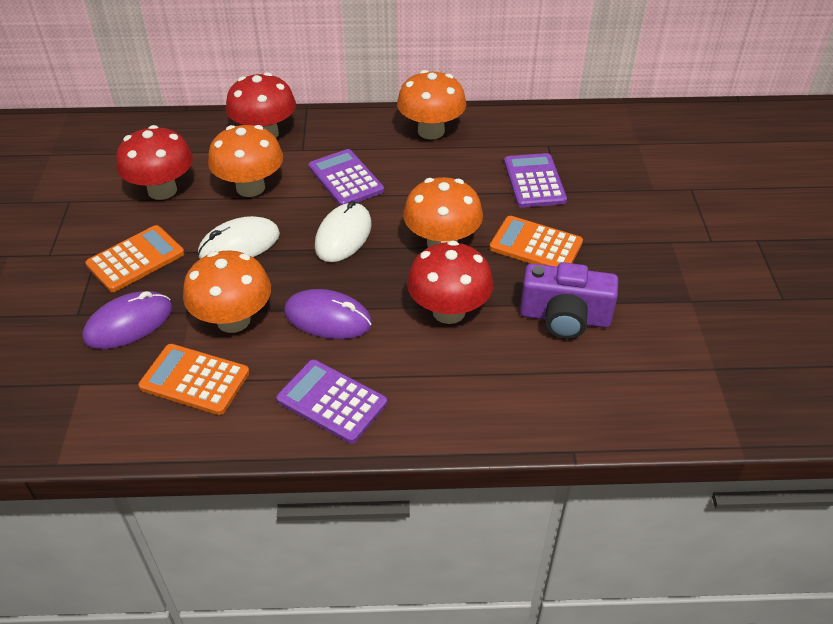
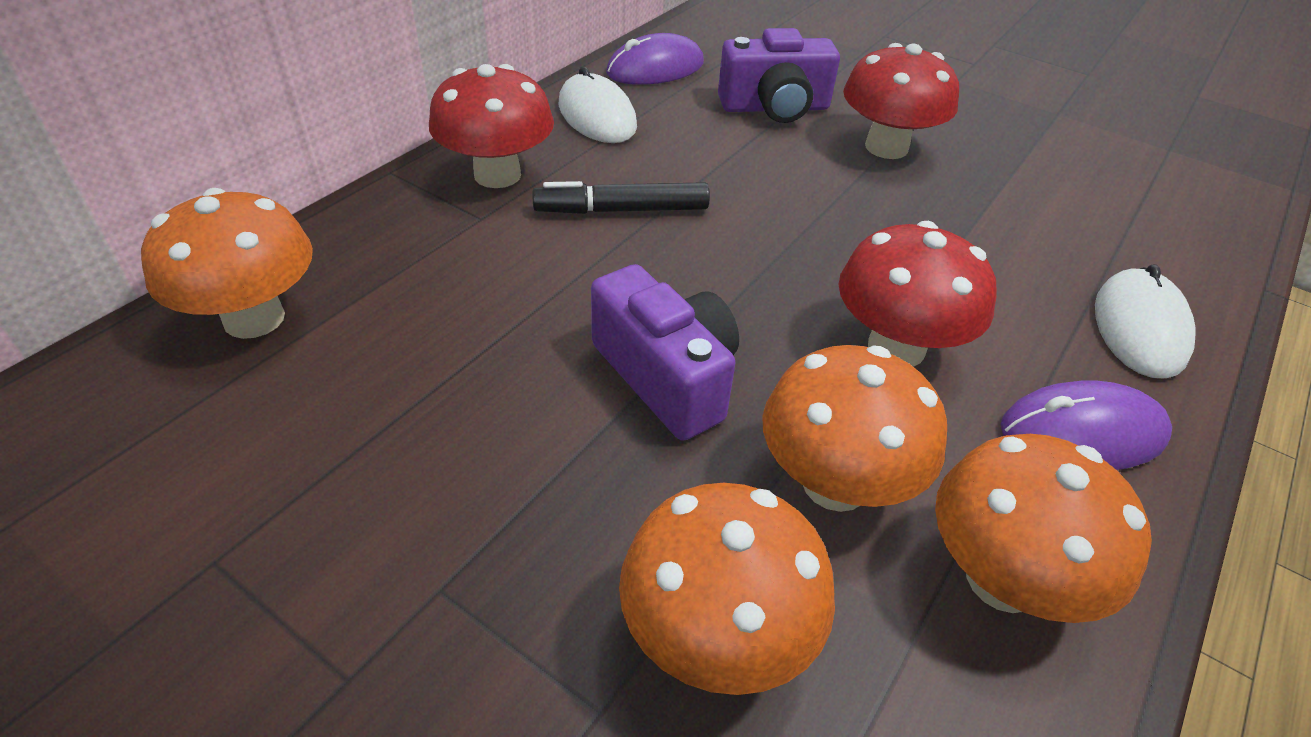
black marker: 0 -> 1
orange calculator: 3 -> 0
purple calculator: 3 -> 0
purple camera: 1 -> 2

